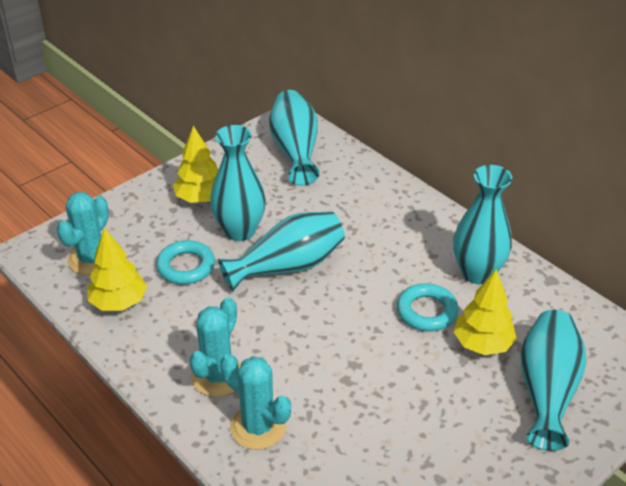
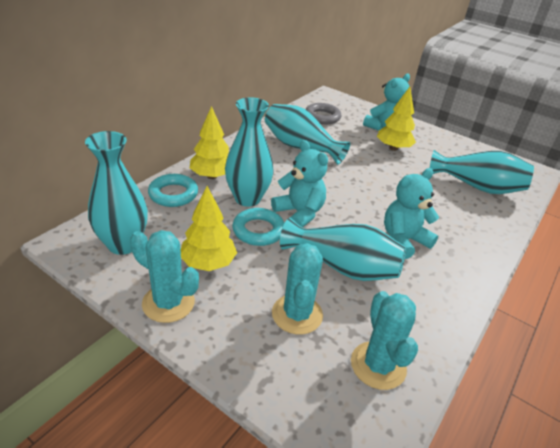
grey ring: 0 -> 1
turquoise teddy bear: 0 -> 3

